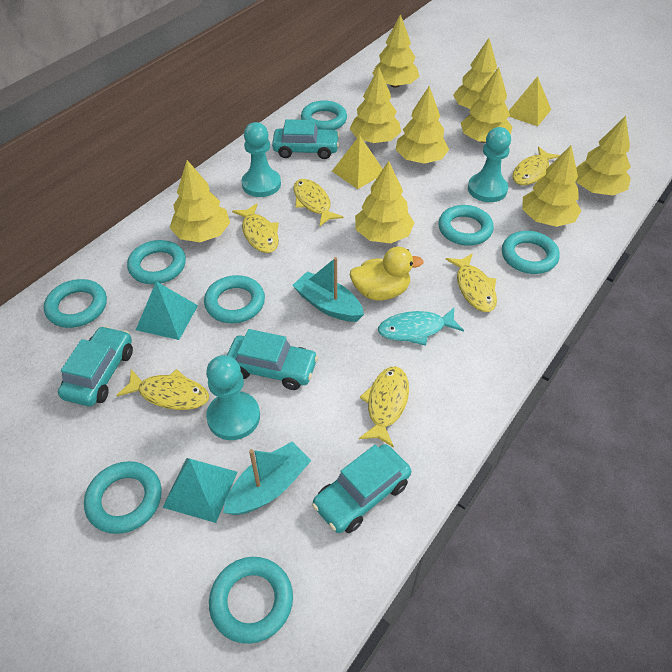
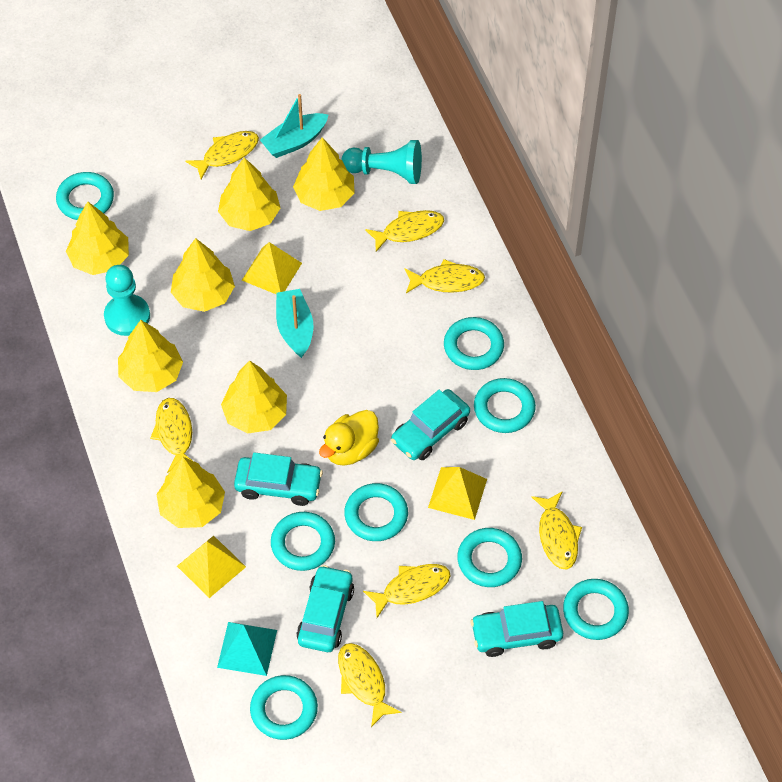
turquoise fish: 1 -> 0
turquoise pawn: 3 -> 2
turquoise pyramid: 2 -> 1
yellow fish: 6 -> 7
yellow pyramid: 2 -> 3
yellow tree: 9 -> 7

